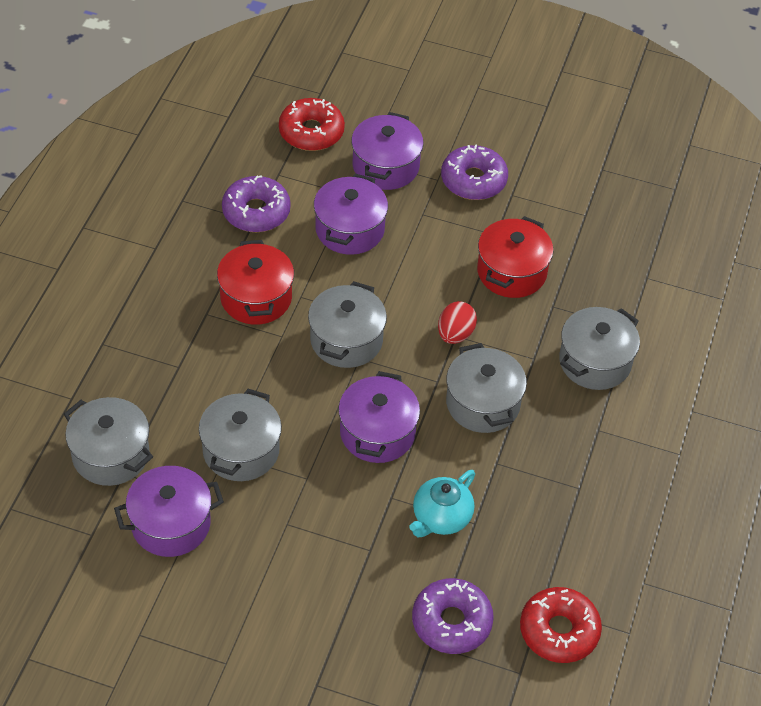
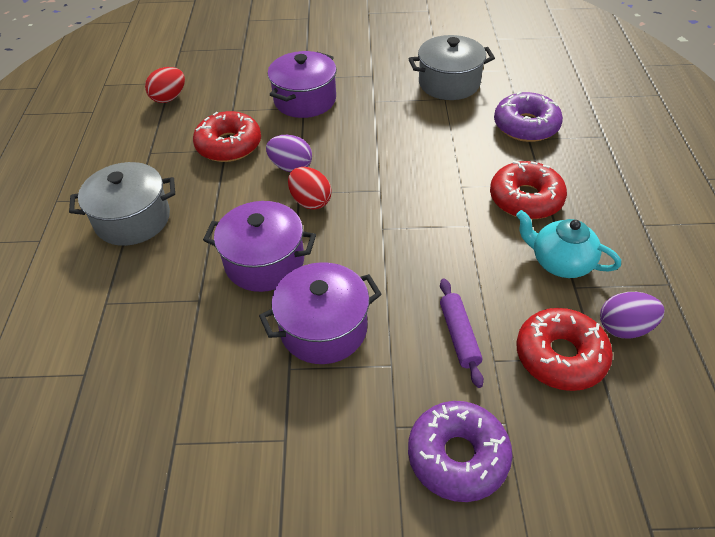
grey pot: 5 -> 2
purple donut: 3 -> 2
purple egg: 0 -> 2
purple pot: 4 -> 3
purple rolling pin: 0 -> 1
red donut: 2 -> 3
red egg: 1 -> 2
red pot: 2 -> 0

